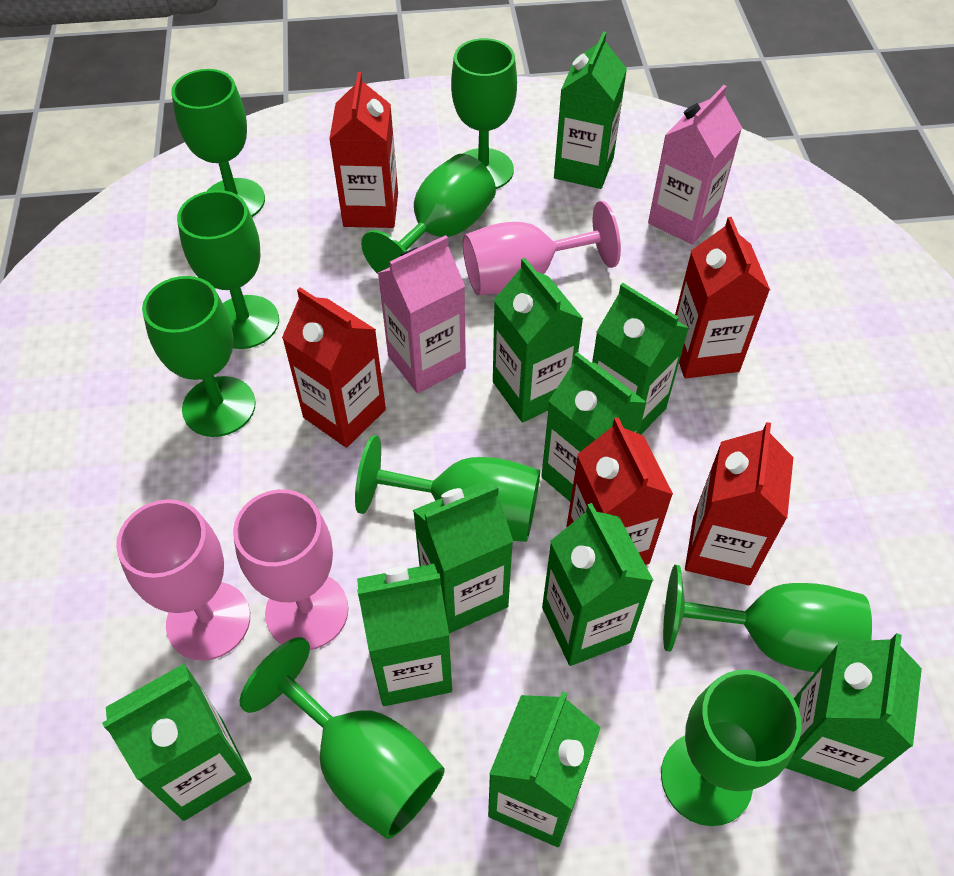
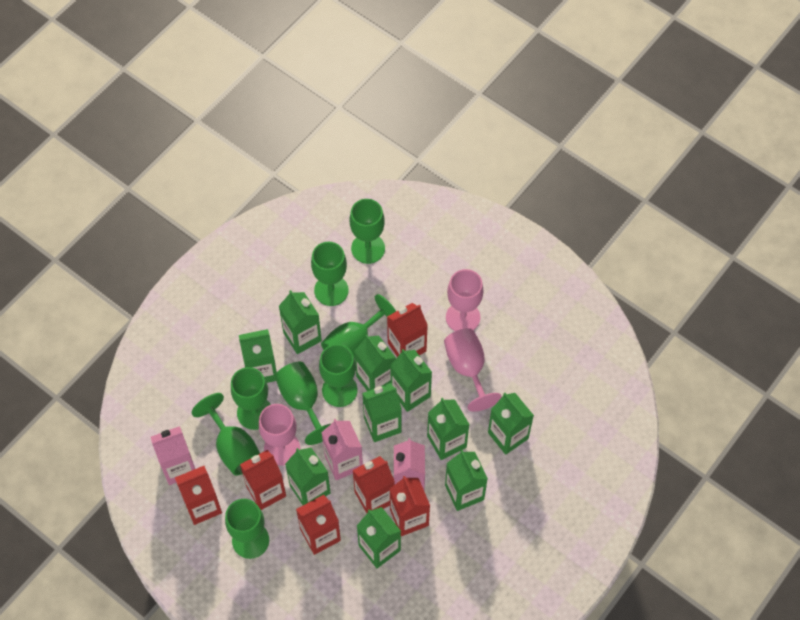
green goblet: 9 -> 8
pink carton: 2 -> 3
red carton: 5 -> 6

